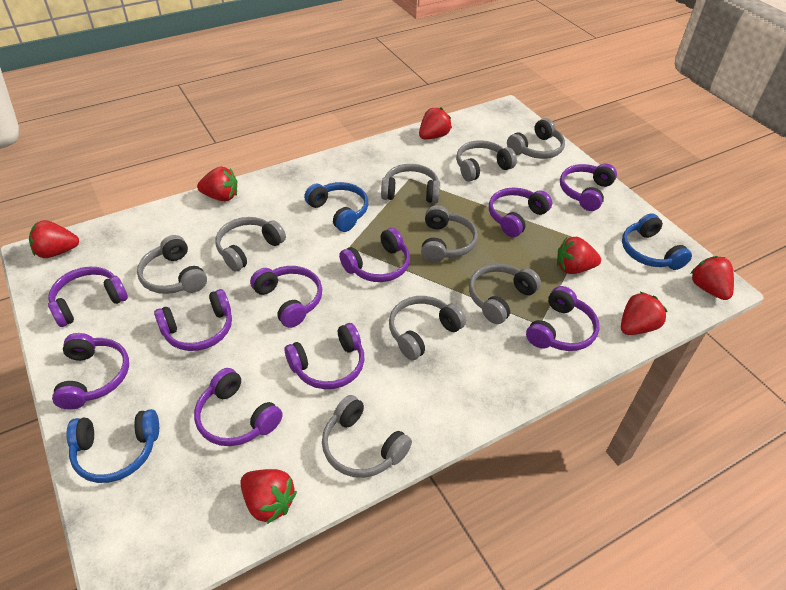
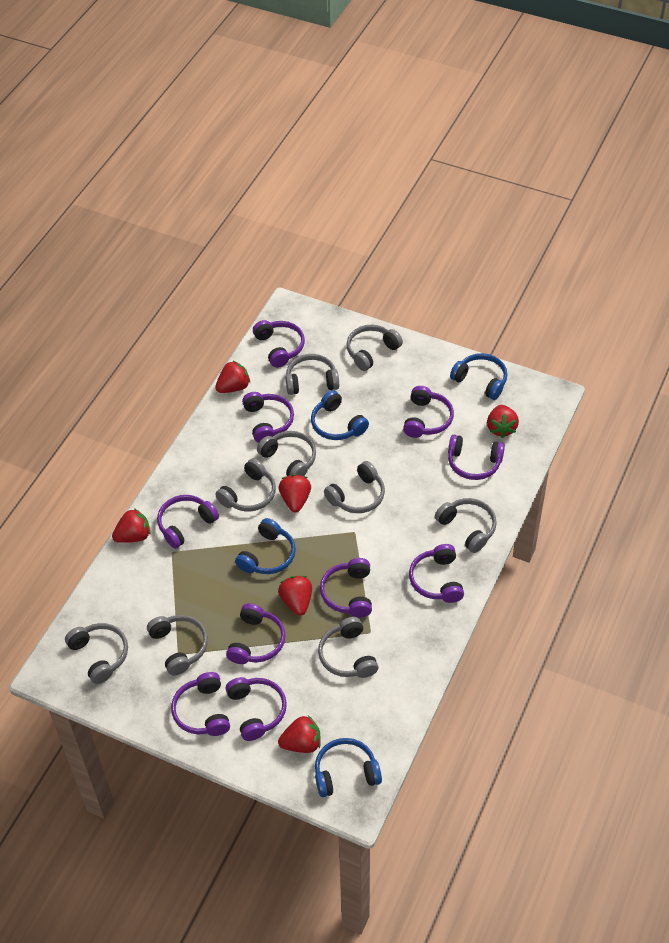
blue headphones: 3 -> 4
red strawberry: 7 -> 6

